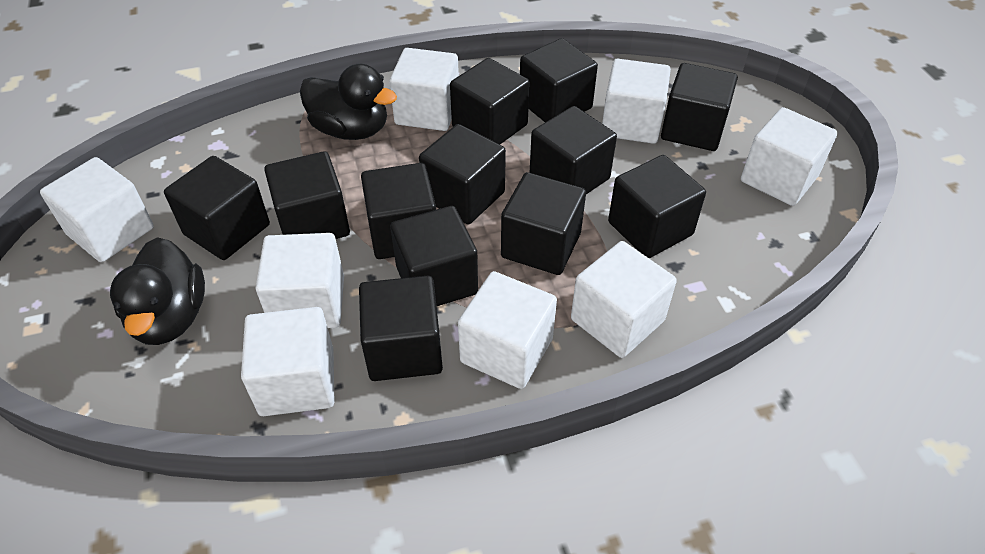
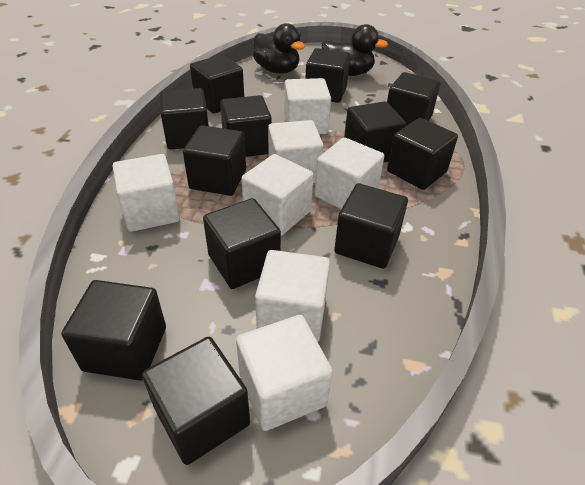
white cube: 8 -> 7

